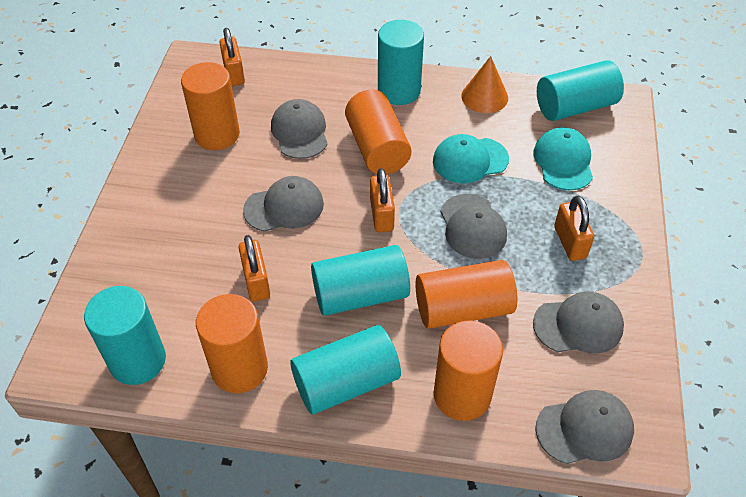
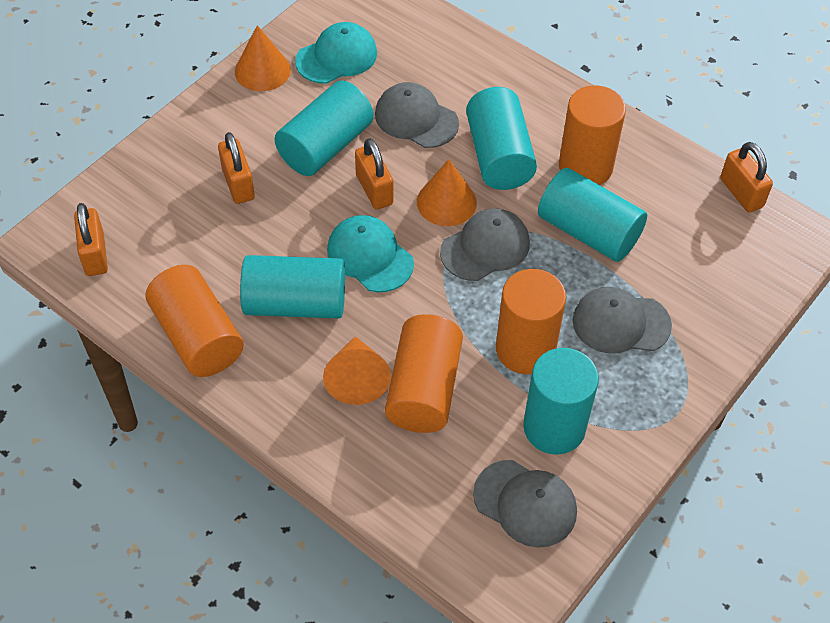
grey cap: 5 -> 4
orange cone: 1 -> 3
orange cylinder: 5 -> 4

